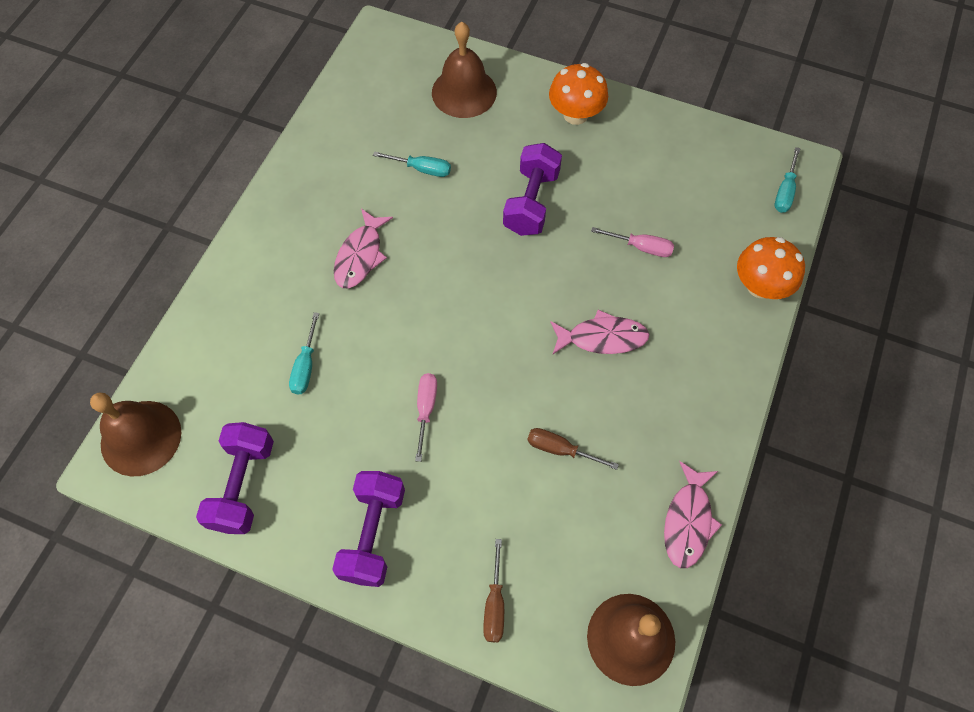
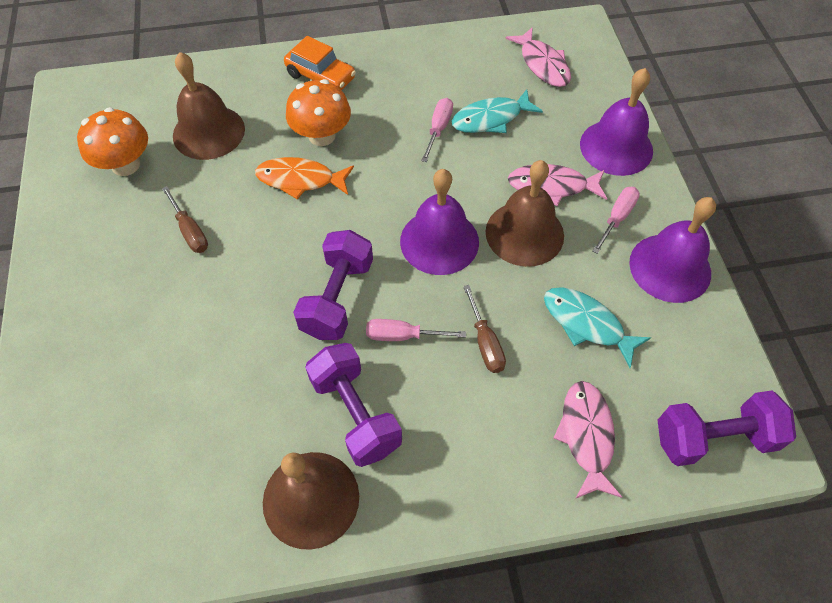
orange car: 0 -> 1
orange fish: 0 -> 1
pink screwdriver: 2 -> 3
purple bell: 0 -> 3
turquoise fish: 0 -> 2
turquoise screwdriver: 3 -> 0

